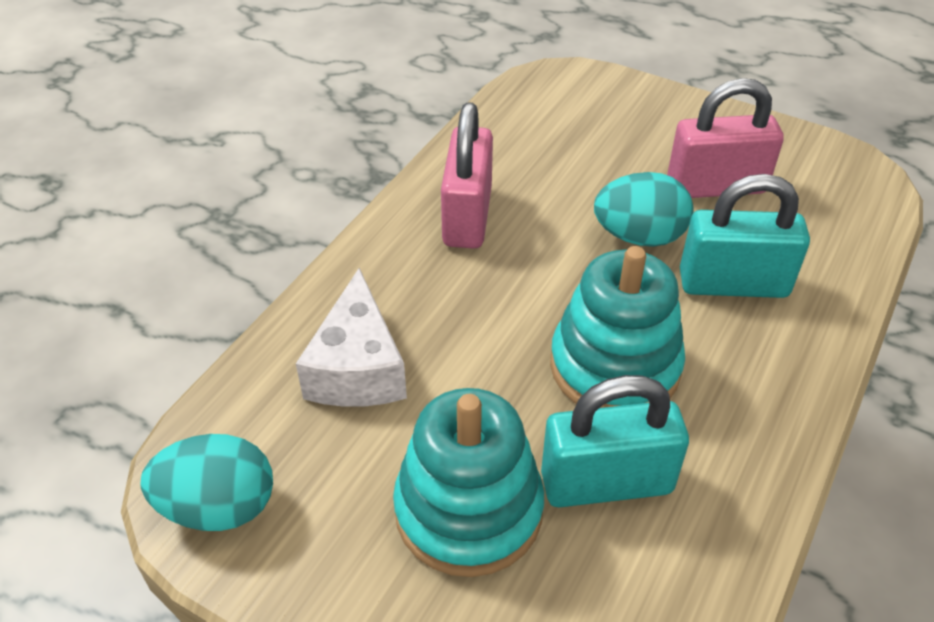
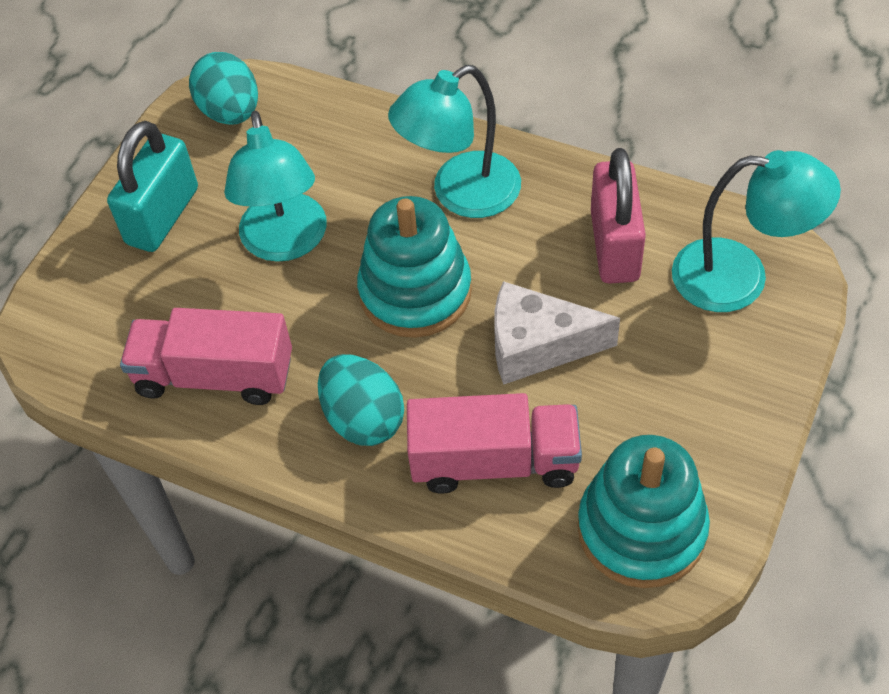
pink padlock: 2 -> 1
pink truck: 0 -> 2
turquoise lamp: 0 -> 3
turquoise padlock: 2 -> 1

